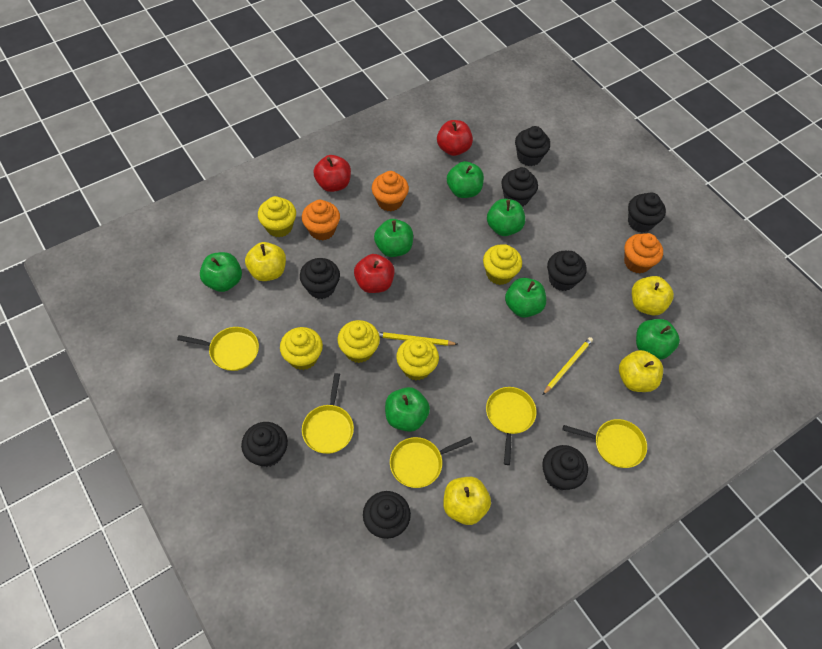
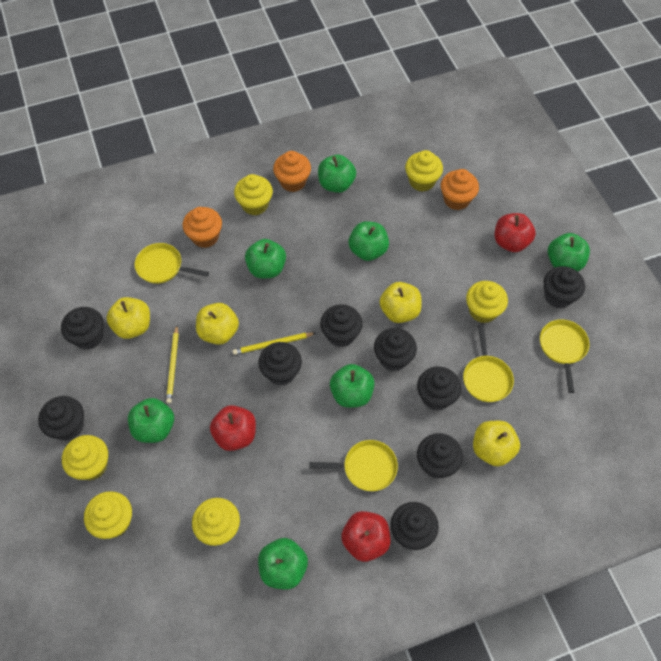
black cupcake: 8 -> 9
yellow cupcake: 5 -> 6
yellow pan: 5 -> 4

